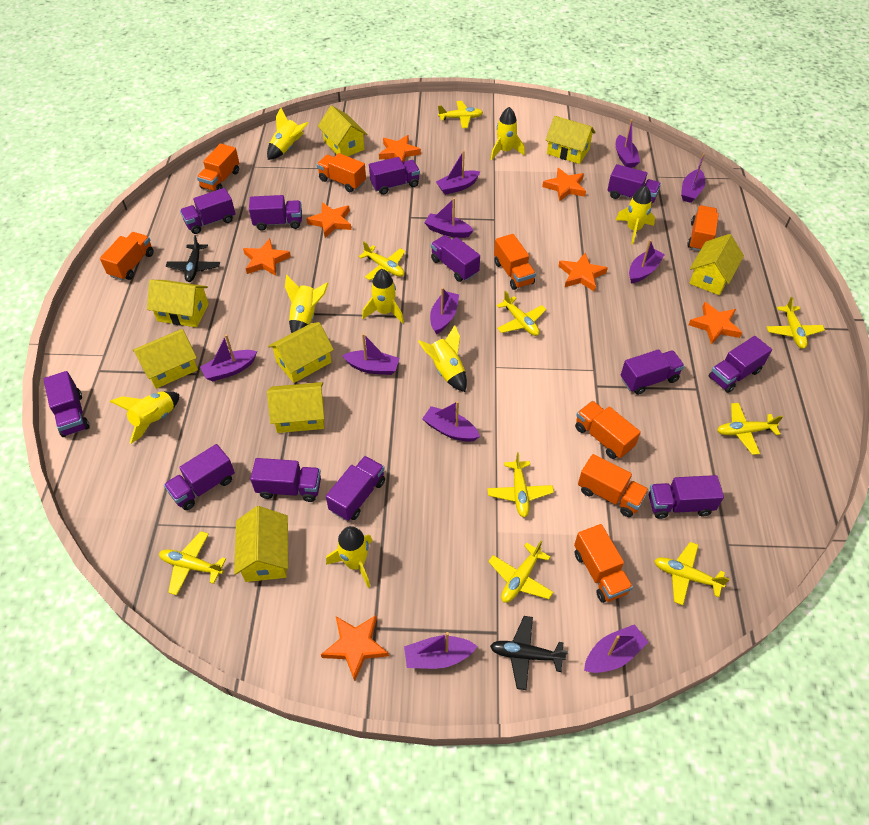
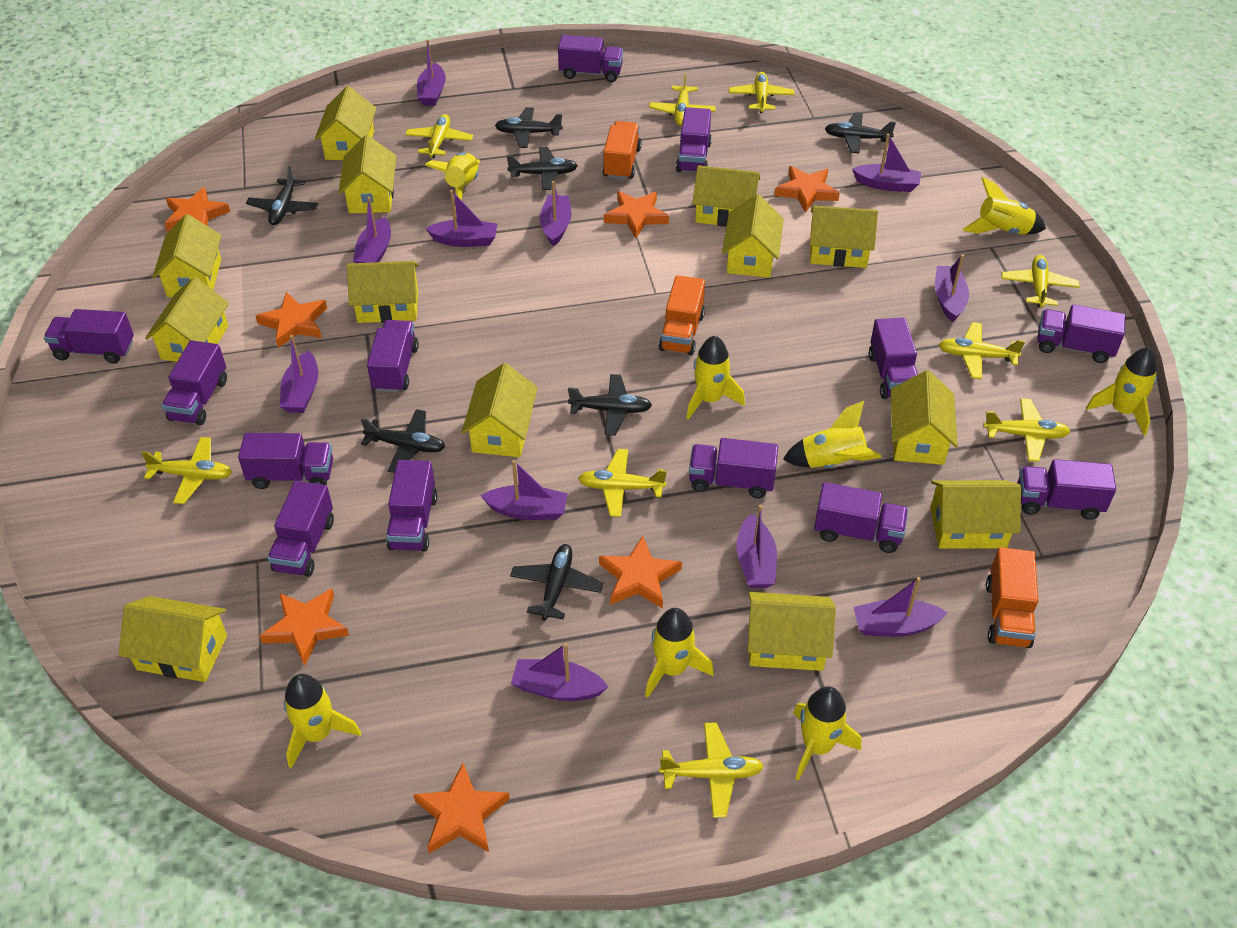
black plane: 2 -> 7
orange truck: 8 -> 3
purple truck: 12 -> 13
yellow house: 8 -> 13

